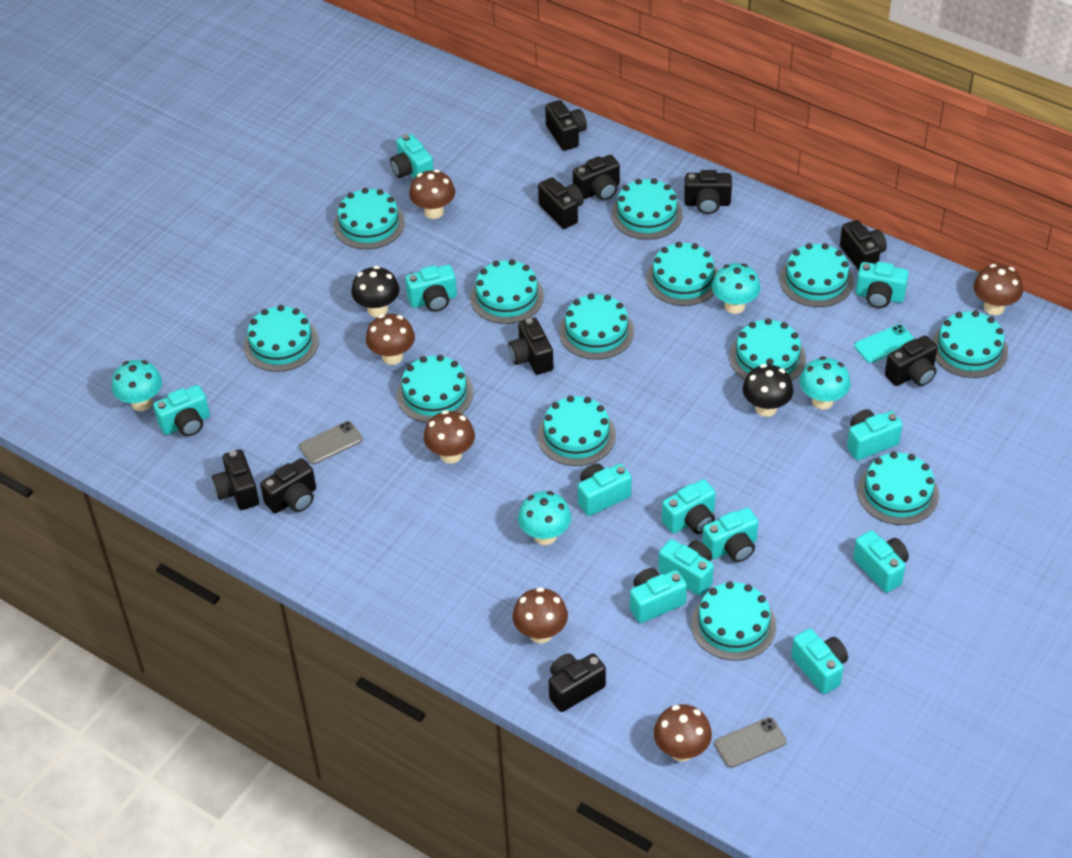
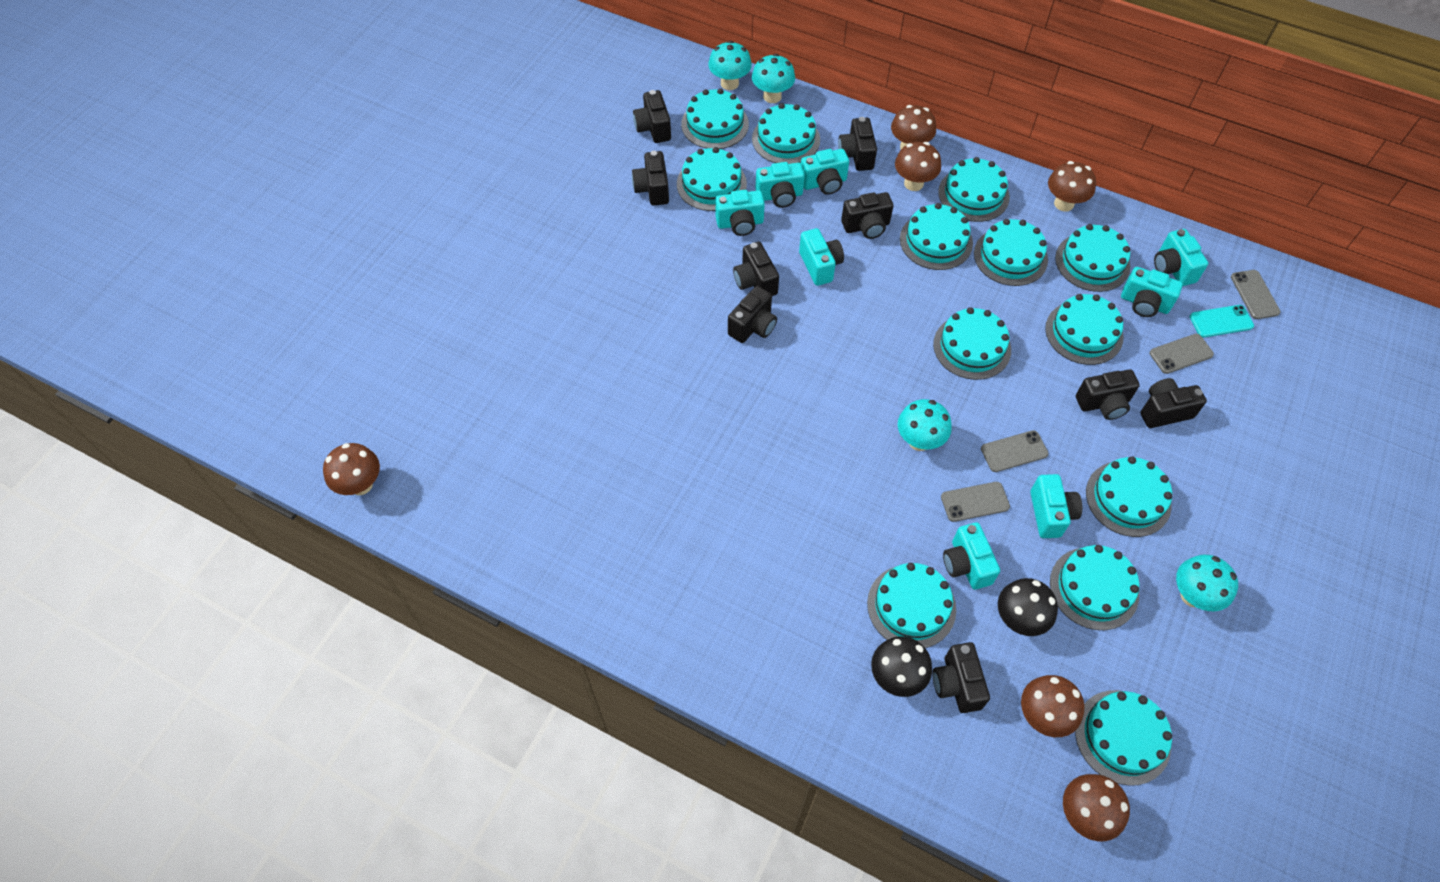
black camera: 10 -> 9
grey phone: 2 -> 4
turquoise camera: 12 -> 8

